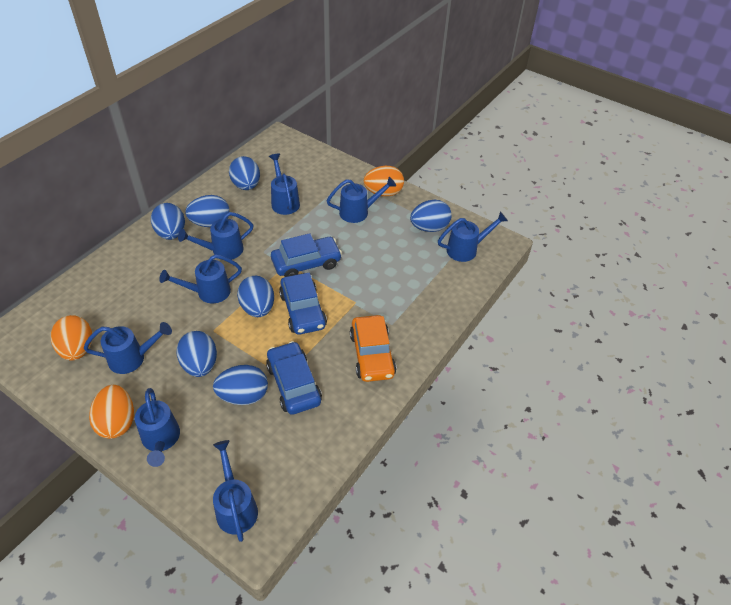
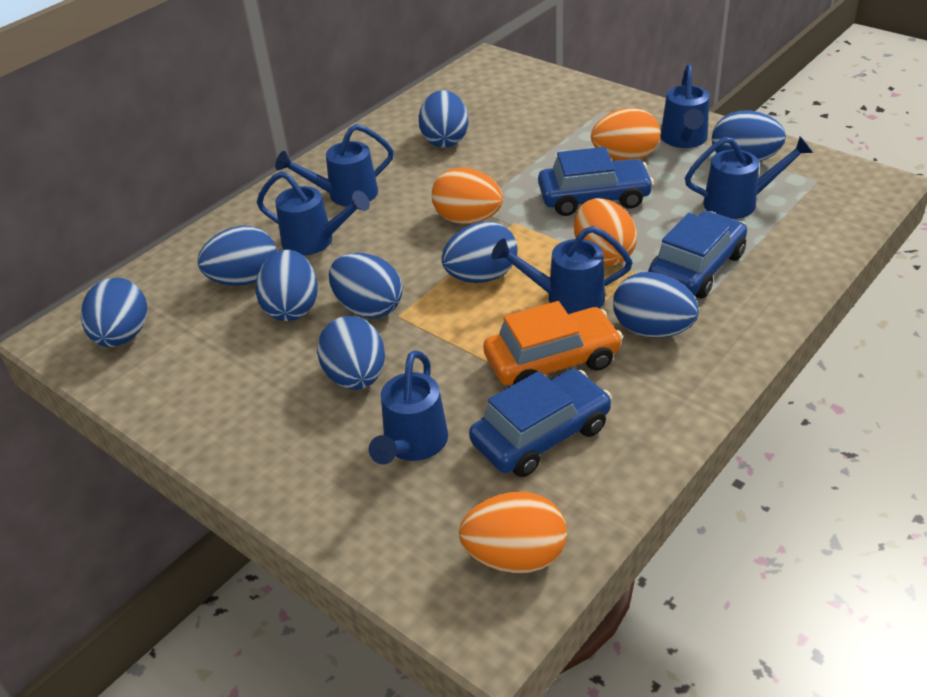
blue egg: 7 -> 9
blue watering can: 8 -> 6
orange egg: 3 -> 4

